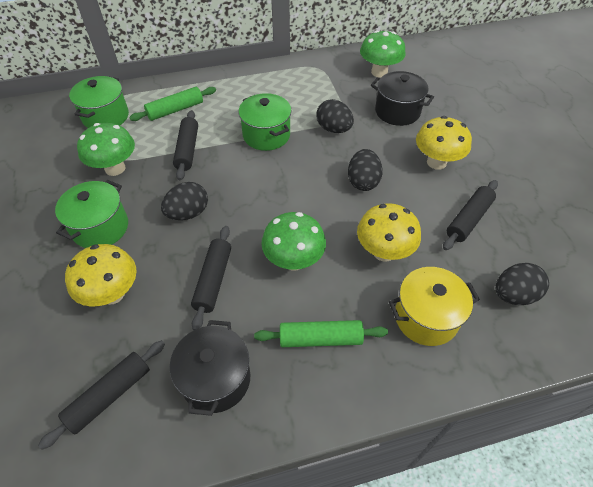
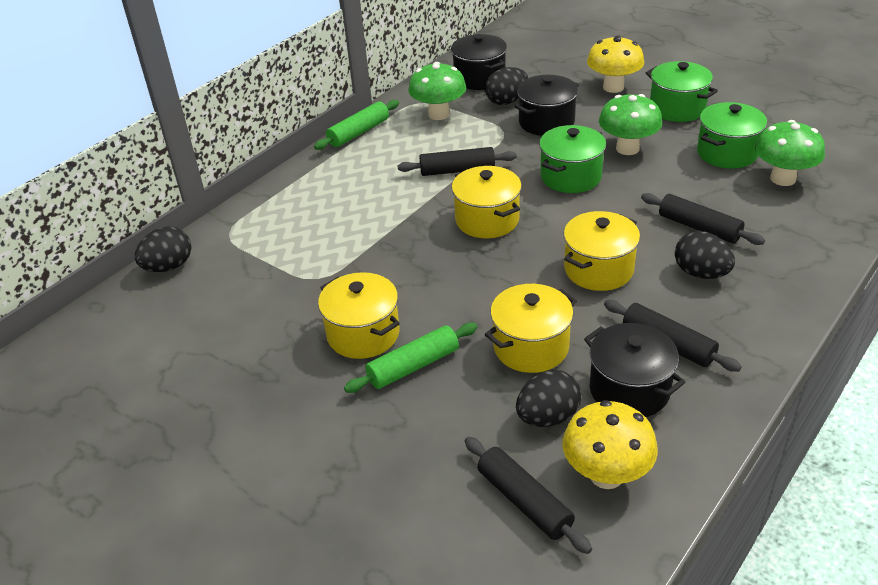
black pot: 2 -> 3
yellow mushroom: 3 -> 2
yellow pot: 1 -> 4

